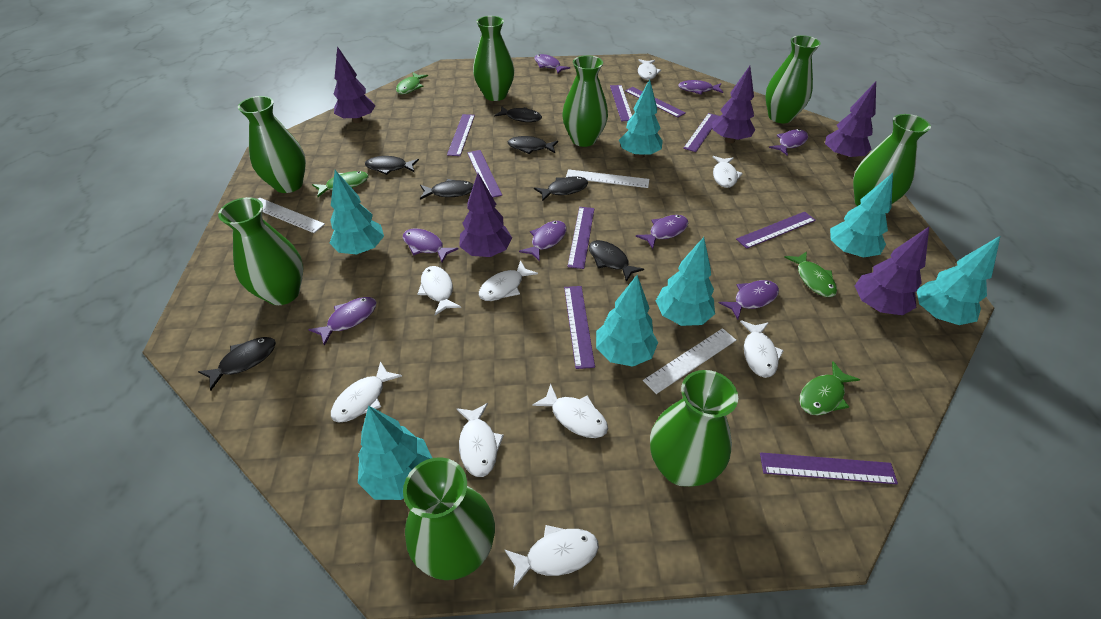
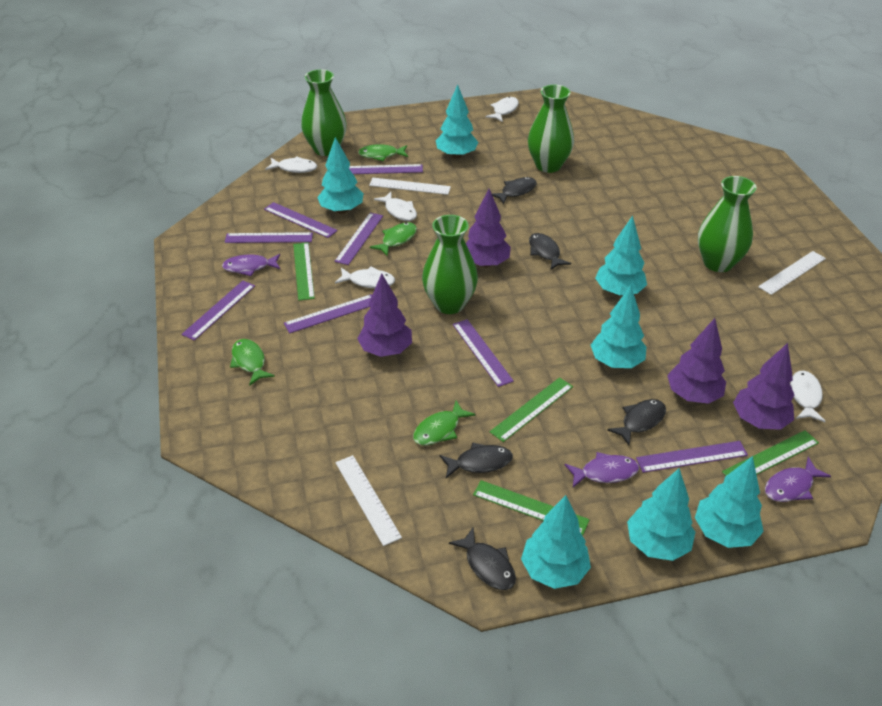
black fish: 7 -> 5
green ruler: 0 -> 4
green vase: 8 -> 4
purple fish: 8 -> 3
purple ruler: 9 -> 8
purple tree: 5 -> 4
white fish: 9 -> 5

